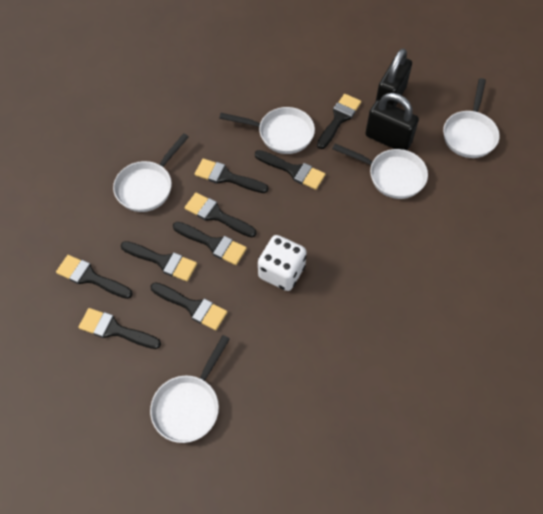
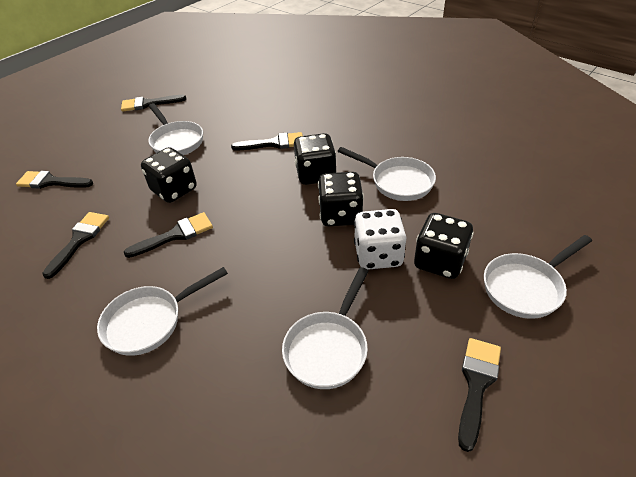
black brush: 9 -> 6
black dice: 0 -> 4
black padlock: 2 -> 0

